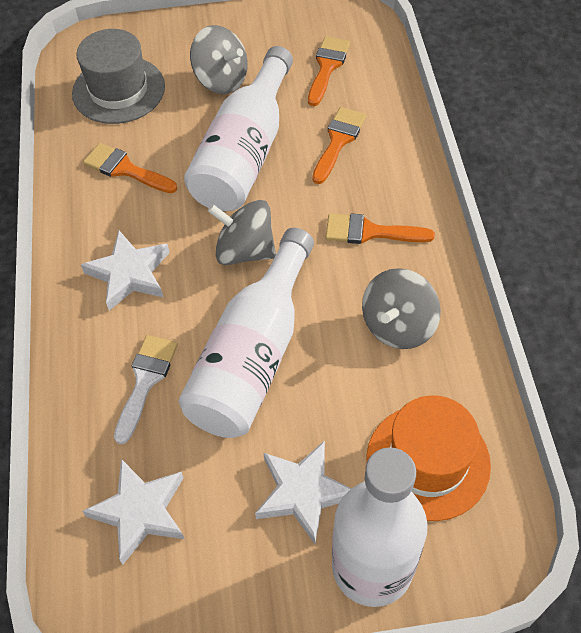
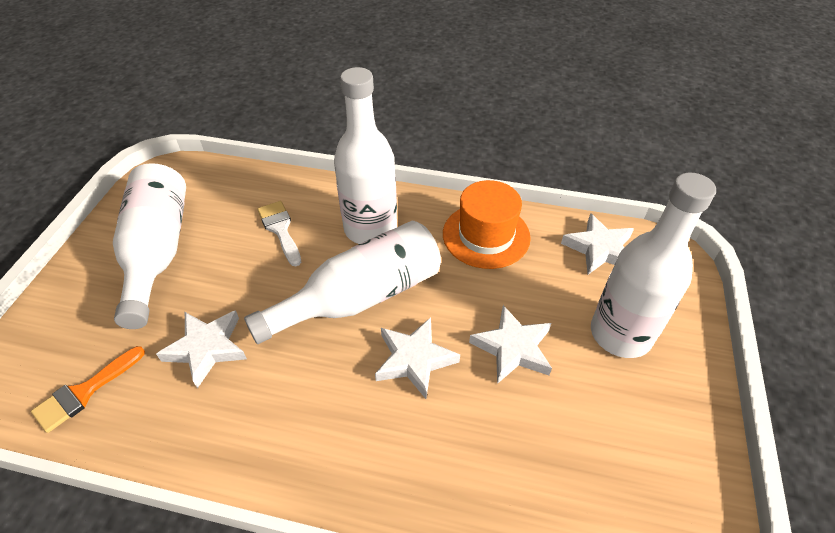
grey hat: 1 -> 0
grey spinning top: 3 -> 0
orange brush: 4 -> 1
white bottle: 3 -> 4
white star: 3 -> 4

